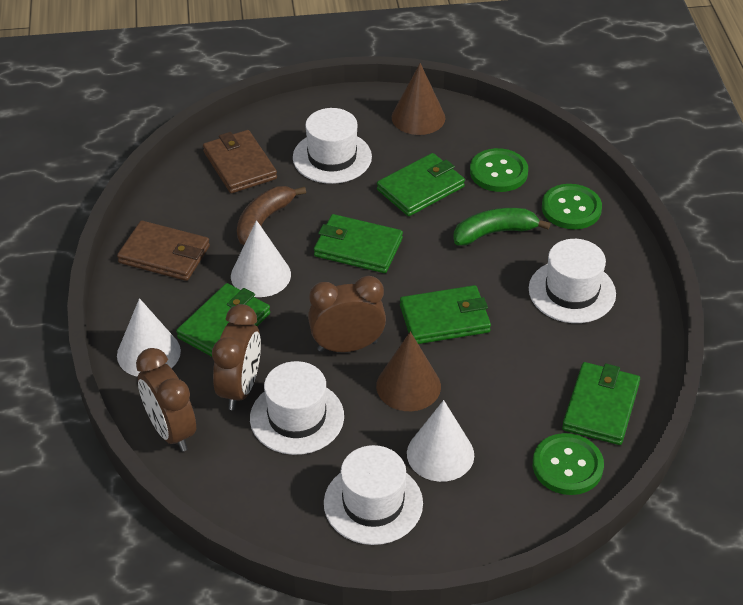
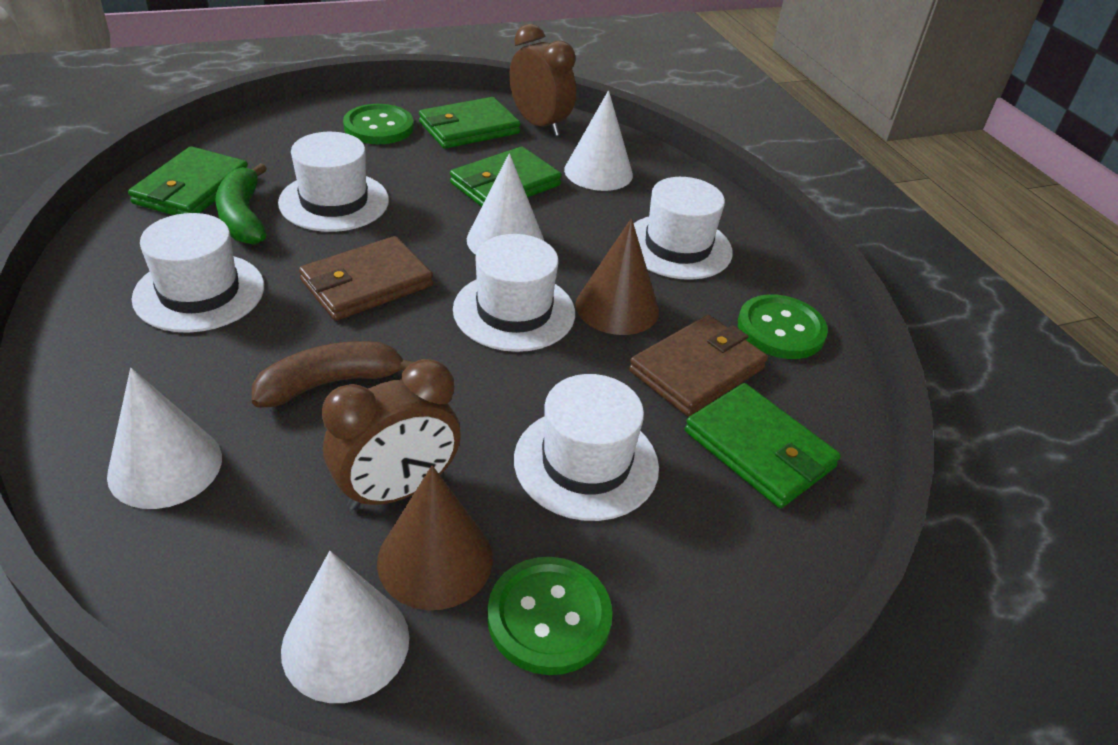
brown clock: 3 -> 2
green wallet: 5 -> 4
white cone: 3 -> 4
white hat: 4 -> 5

